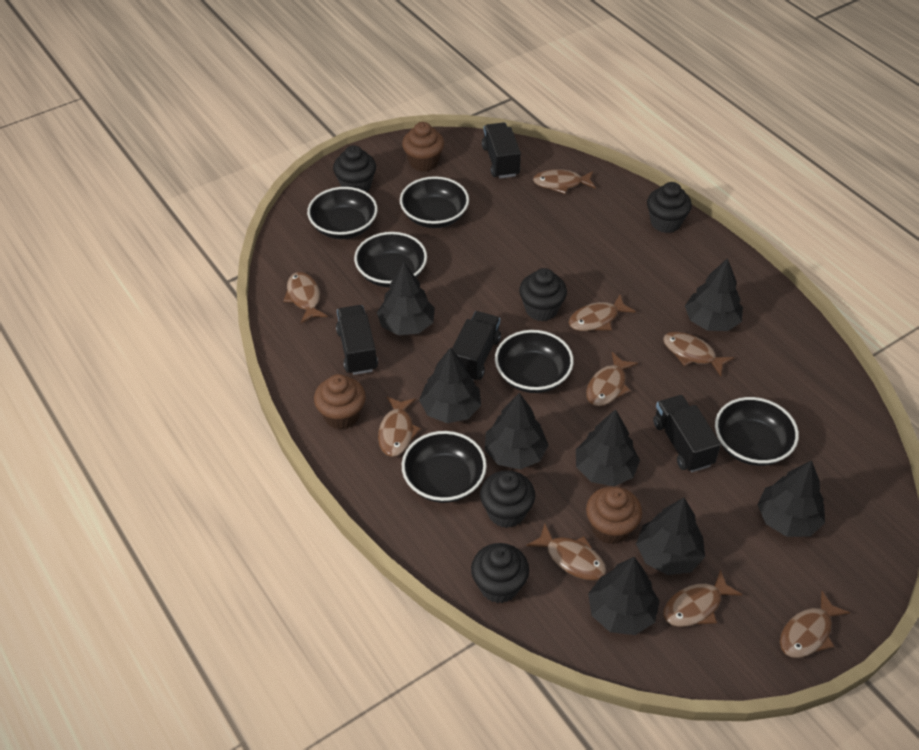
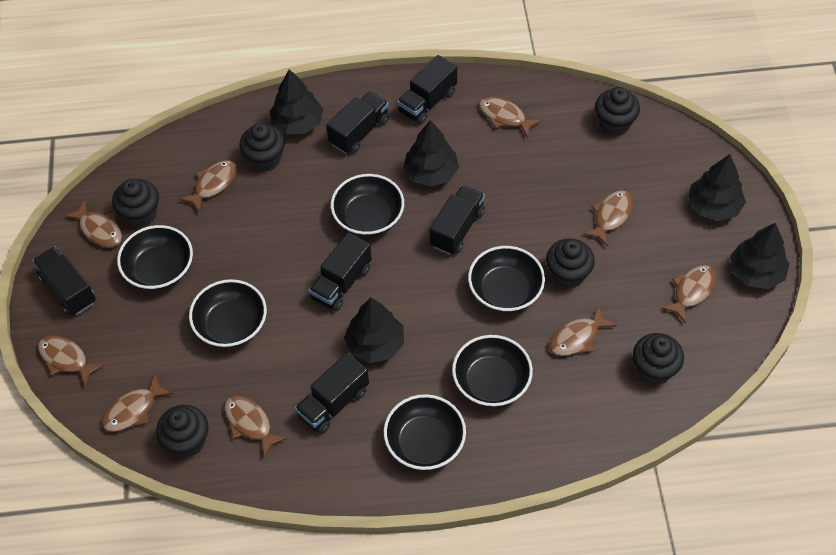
black cupcake: 5 -> 6
black tree: 8 -> 5
black truck: 4 -> 6
brown cupcake: 3 -> 0

